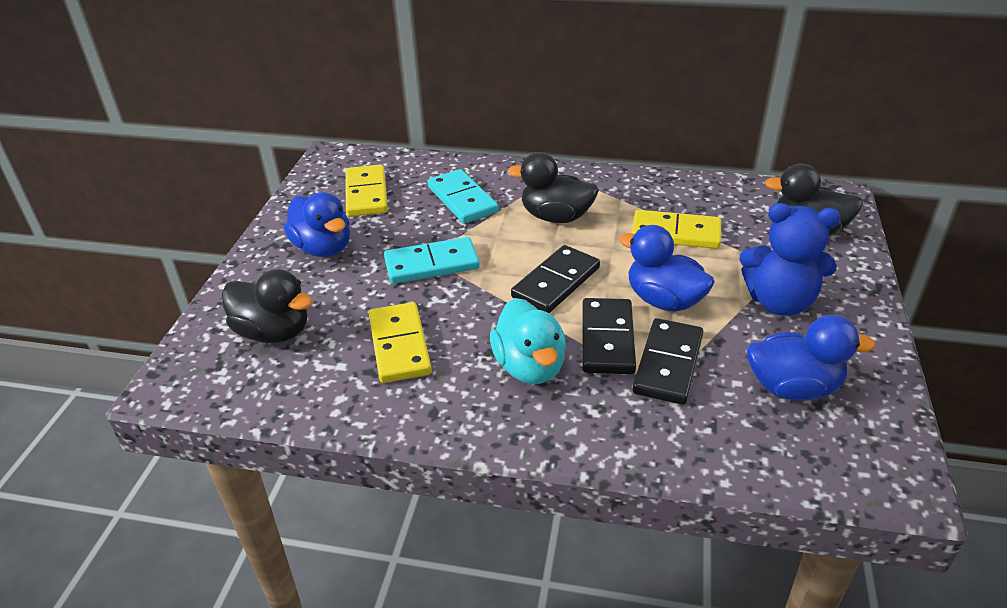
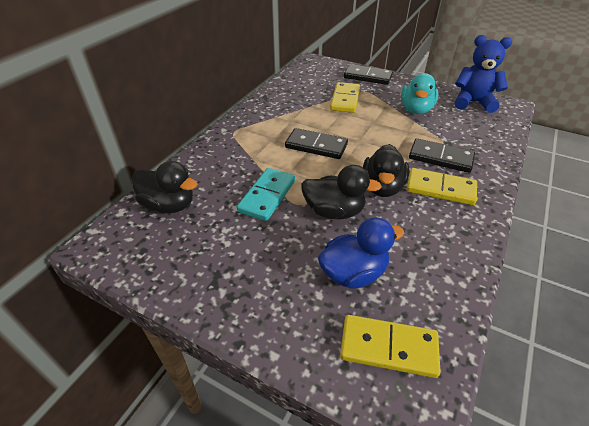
blue duck: 3 -> 1
turquoise domino: 2 -> 1

